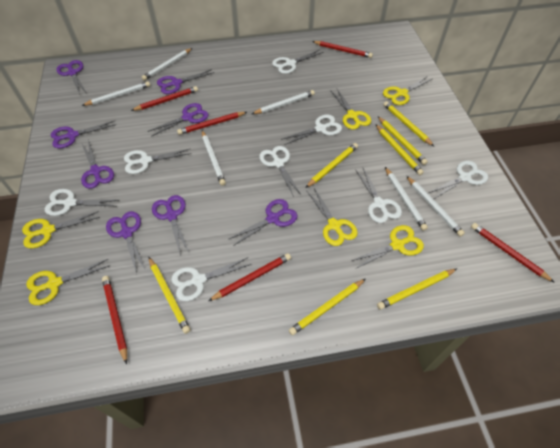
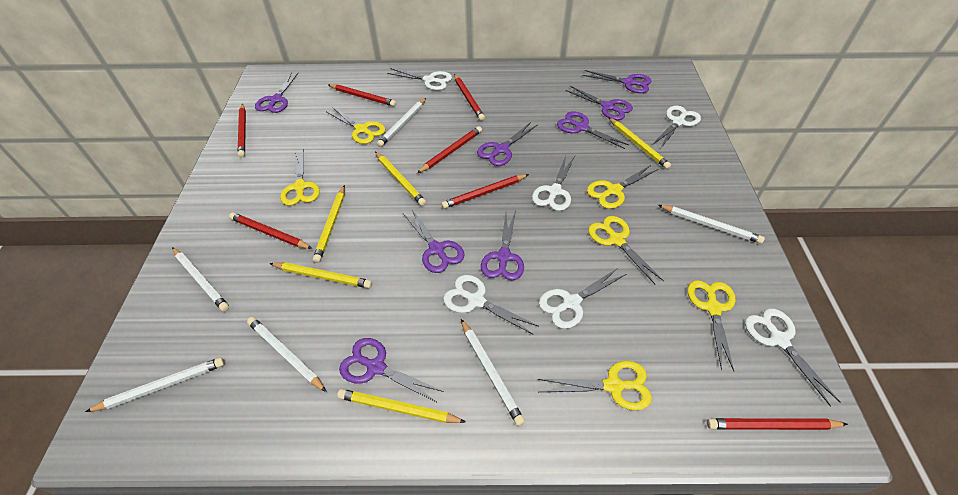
red pencil: 6 -> 7
white scissors: 8 -> 6
yellow pencil: 7 -> 5

